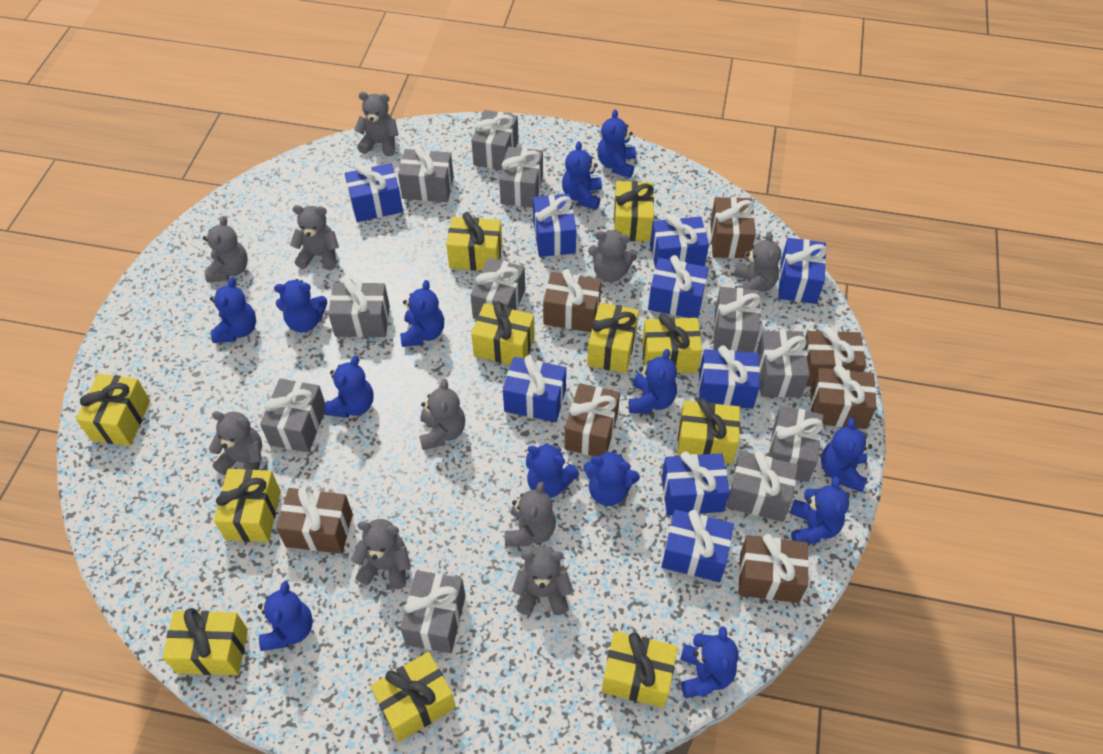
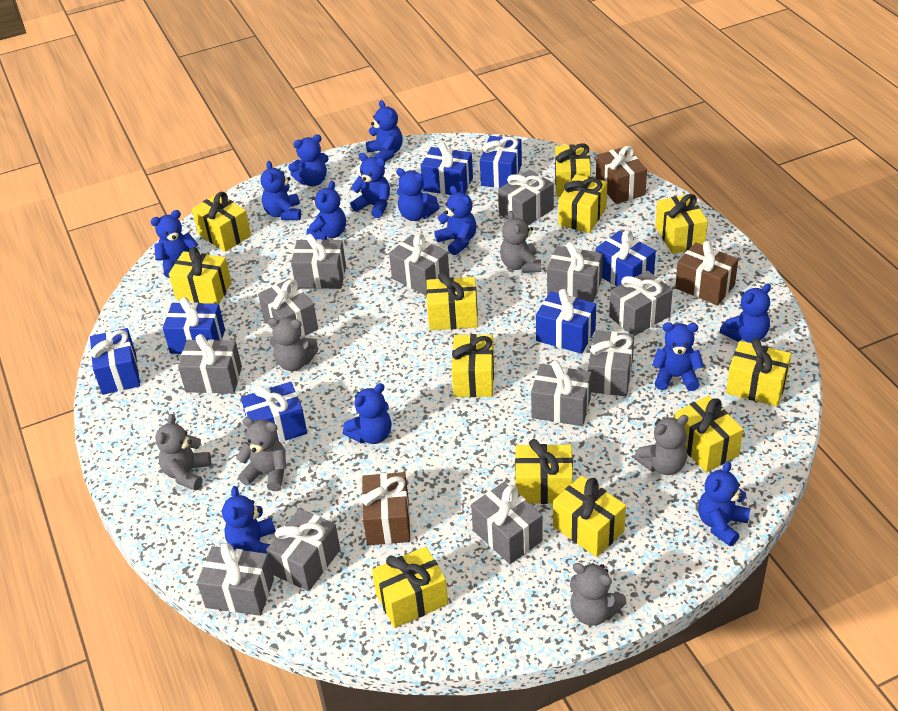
blue gift: 9 -> 7
brown gift: 7 -> 3
grey gift: 11 -> 12
grey teddy bear: 10 -> 6
yellow gift: 11 -> 12

